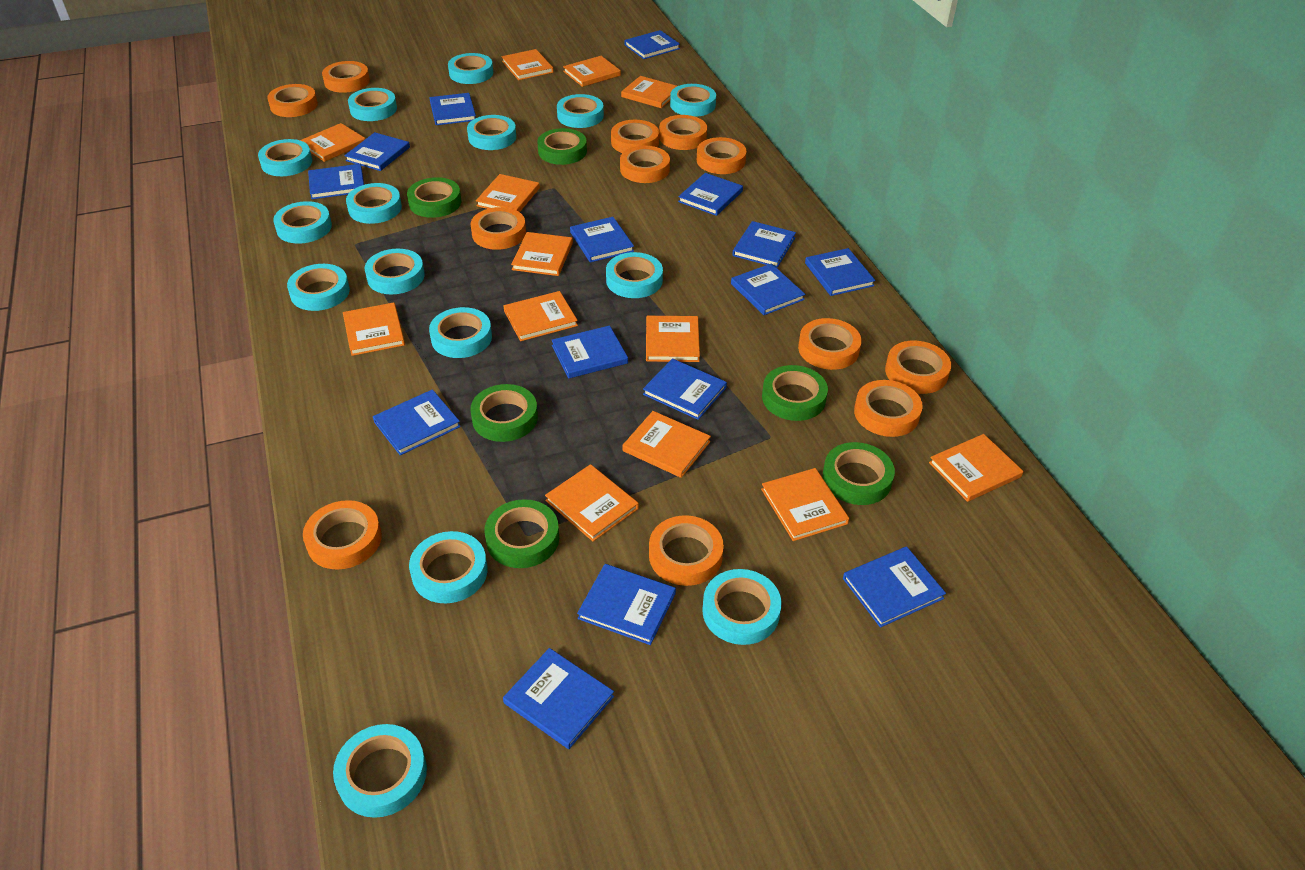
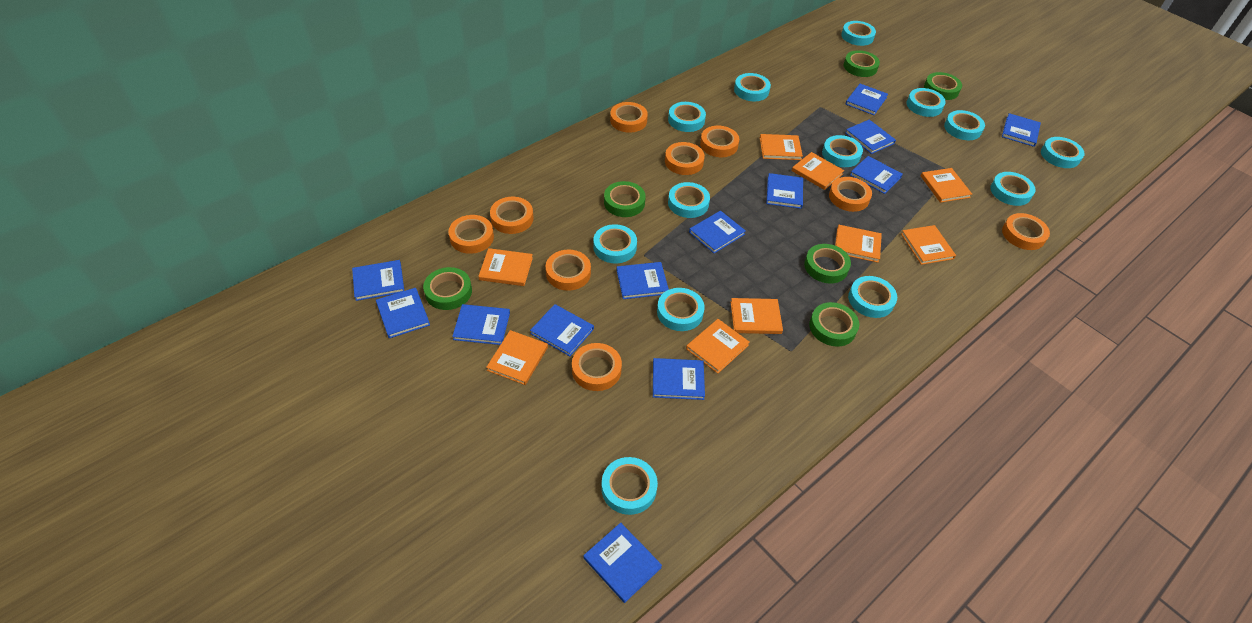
blue book: 15 -> 13
orange book: 13 -> 9
orange tape: 12 -> 9
turquoise tape: 15 -> 13

